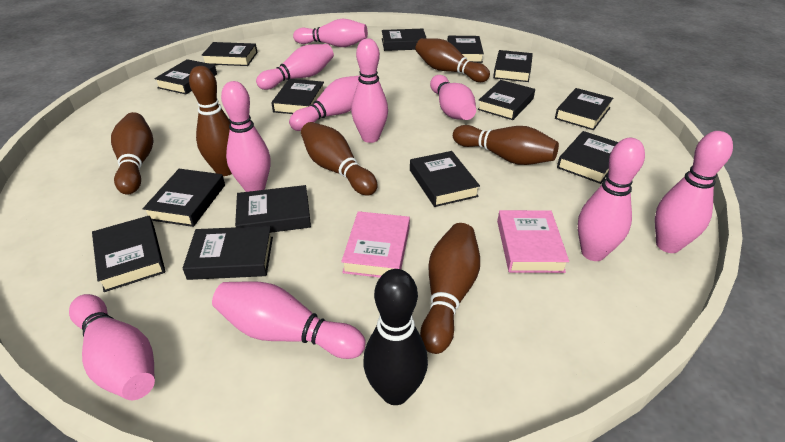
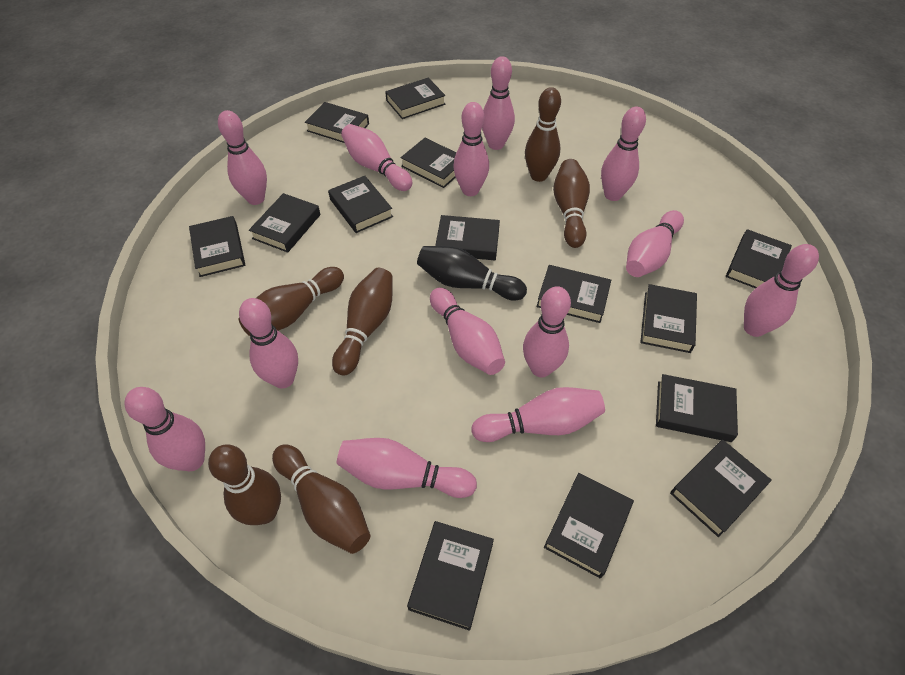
pink book: 2 -> 0
pink bowling pin: 10 -> 13

